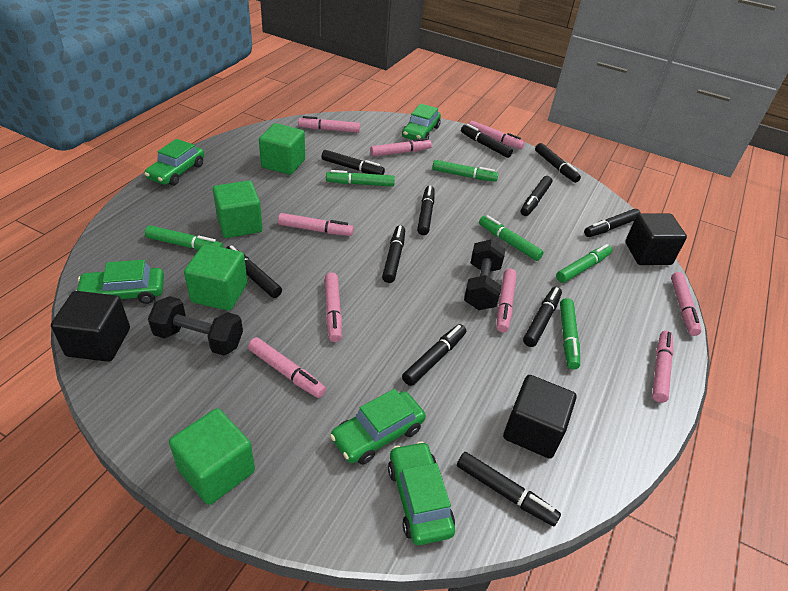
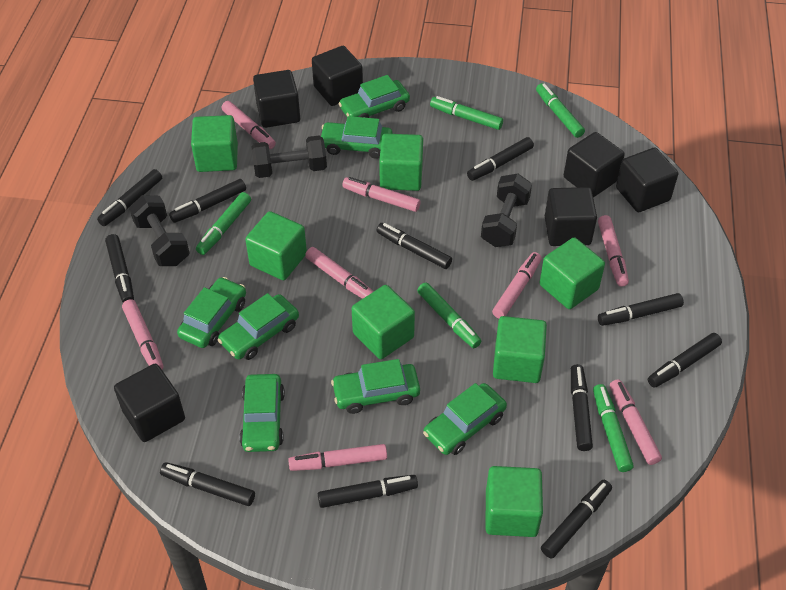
black cube: 3 -> 6
black dumbbell: 2 -> 3
green car: 5 -> 7
green cube: 4 -> 7
green marker: 6 -> 5
pink marker: 9 -> 8

